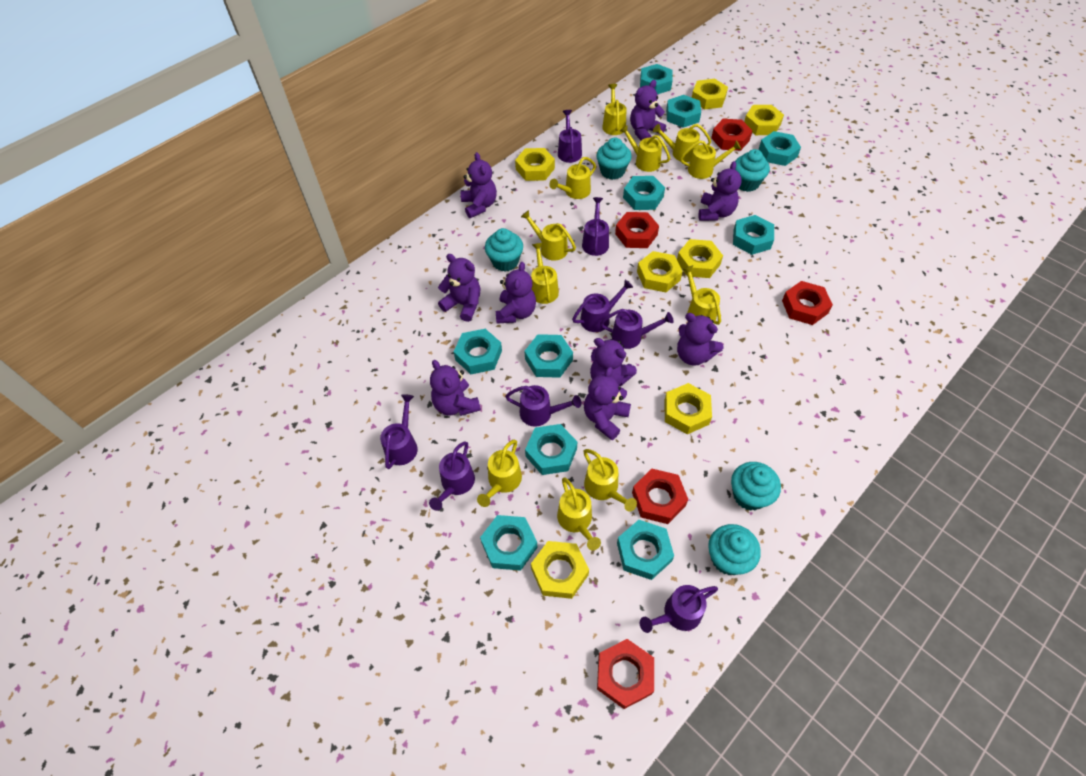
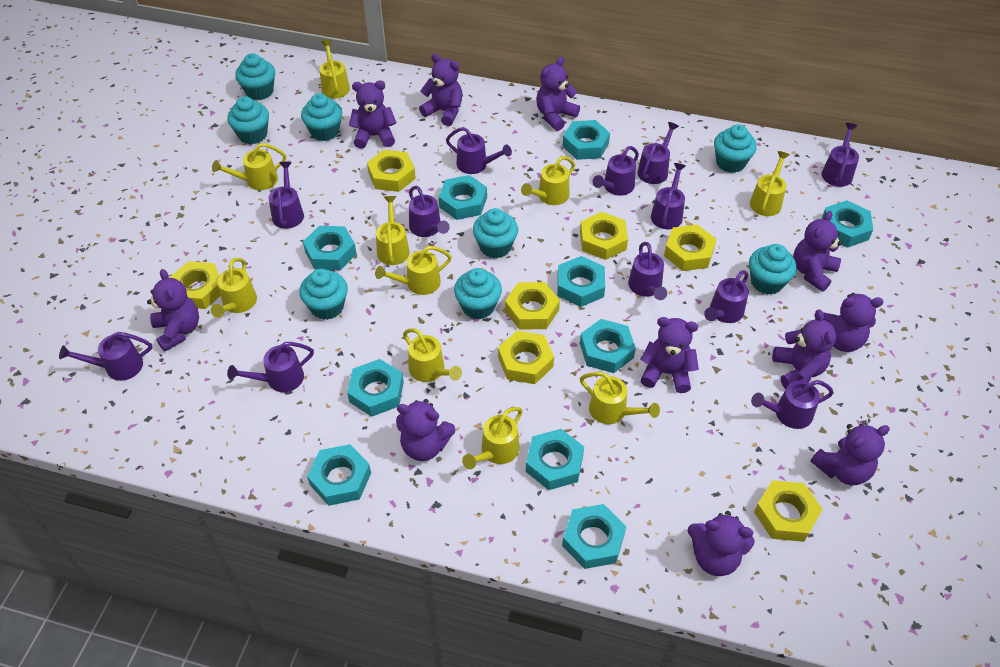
purple teddy bear: 9 -> 11
purple watering can: 8 -> 12
red nut: 5 -> 0
turquoise cupcake: 5 -> 8
yellow watering can: 11 -> 10

